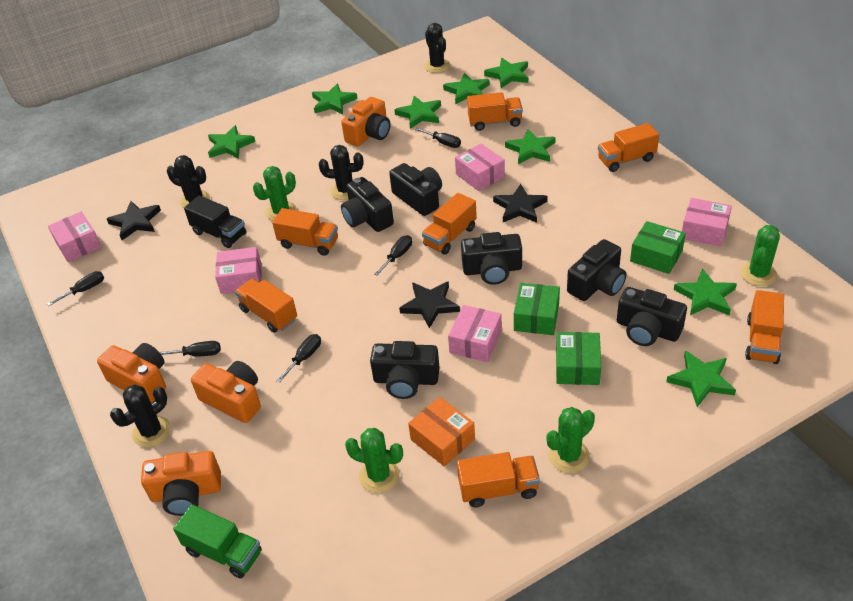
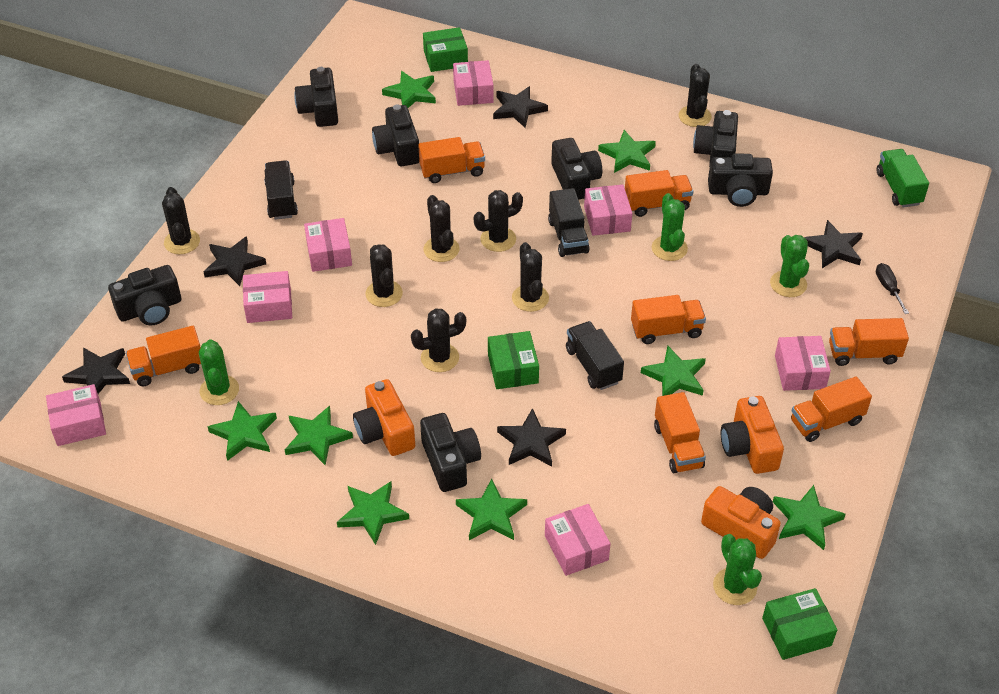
black cactus: 4 -> 7
black camera: 6 -> 7
black screwdriver: 5 -> 1
black star: 3 -> 5
black truck: 1 -> 3
orange box: 1 -> 0
orange camera: 4 -> 3
pink box: 5 -> 7

